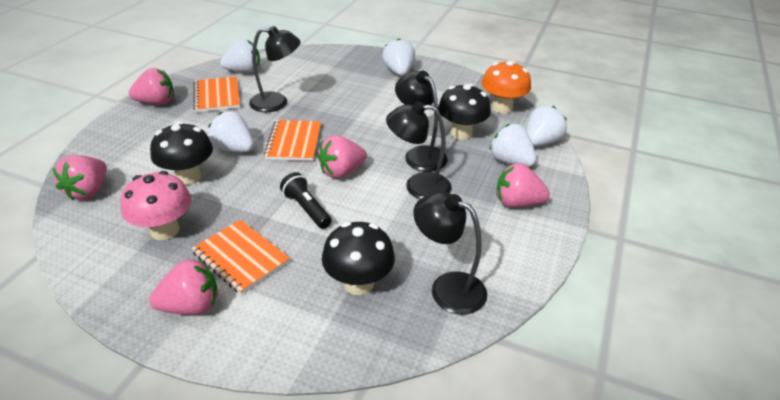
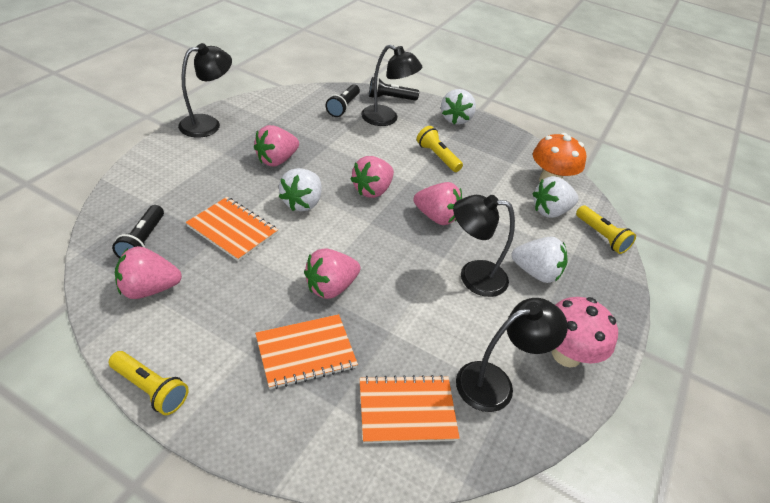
black flashlight: 1 -> 3
black mushroom: 3 -> 0
white strawberry: 5 -> 4
yellow flashlight: 0 -> 3

